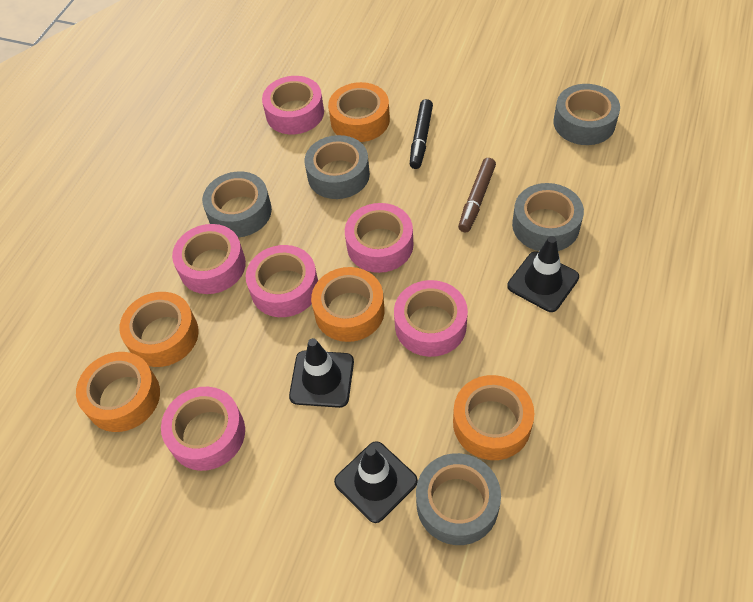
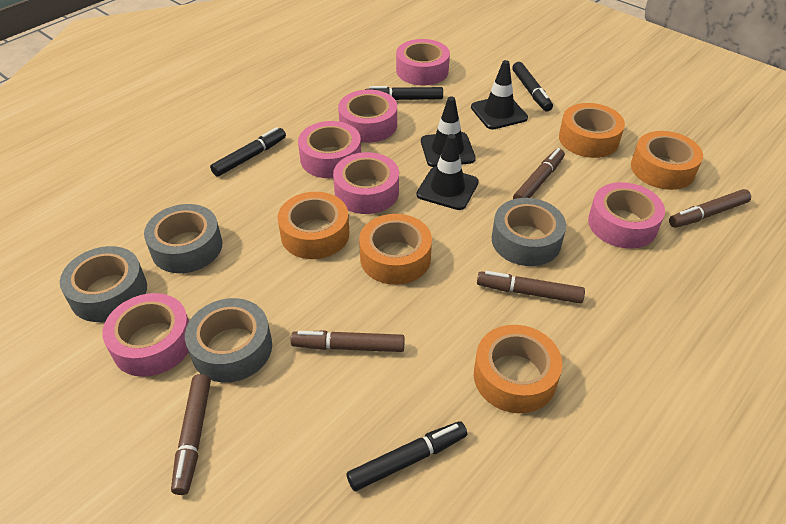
black marker: 1 -> 4
brown marker: 1 -> 5
grey tape: 5 -> 4

